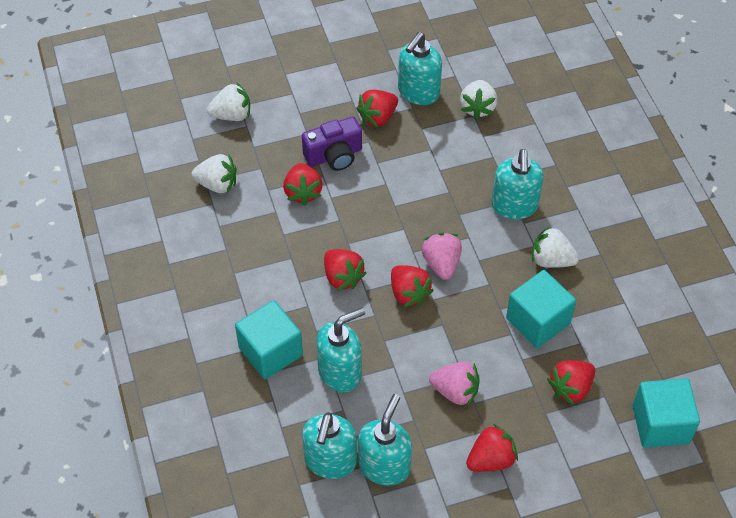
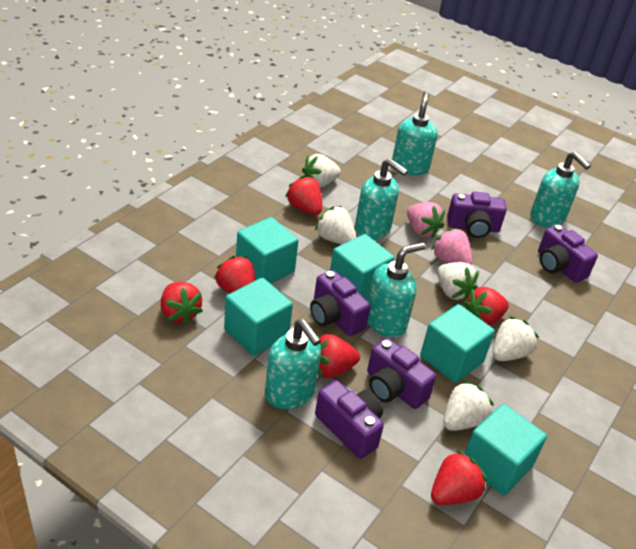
purple camera: 1 -> 5
turquoise cube: 3 -> 5
white strawberry: 4 -> 5

